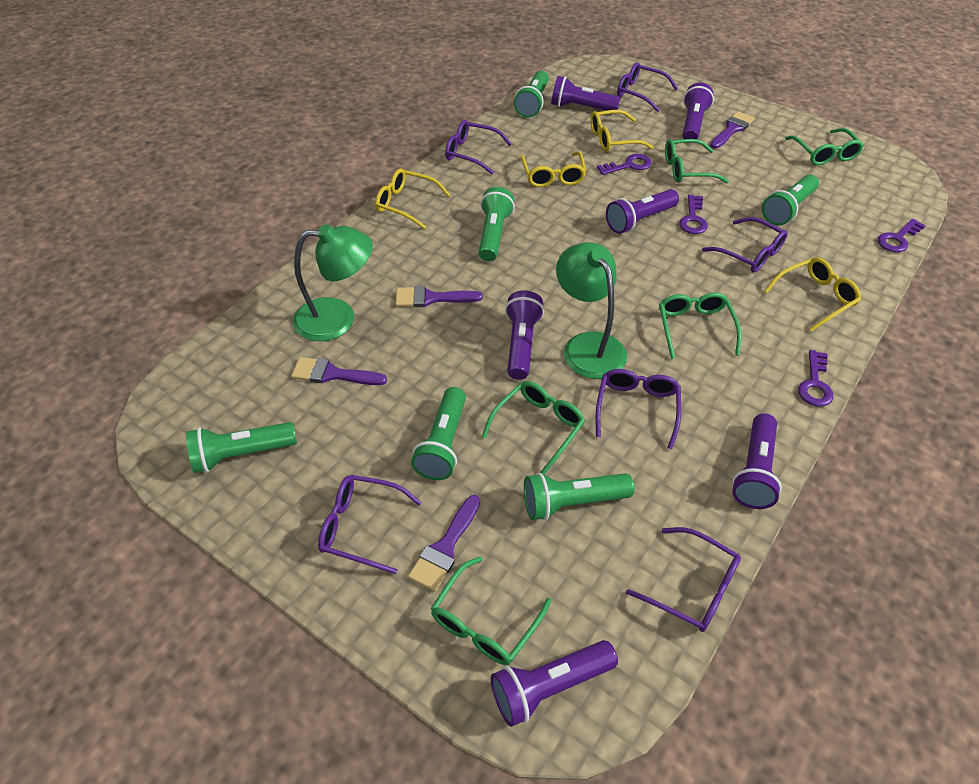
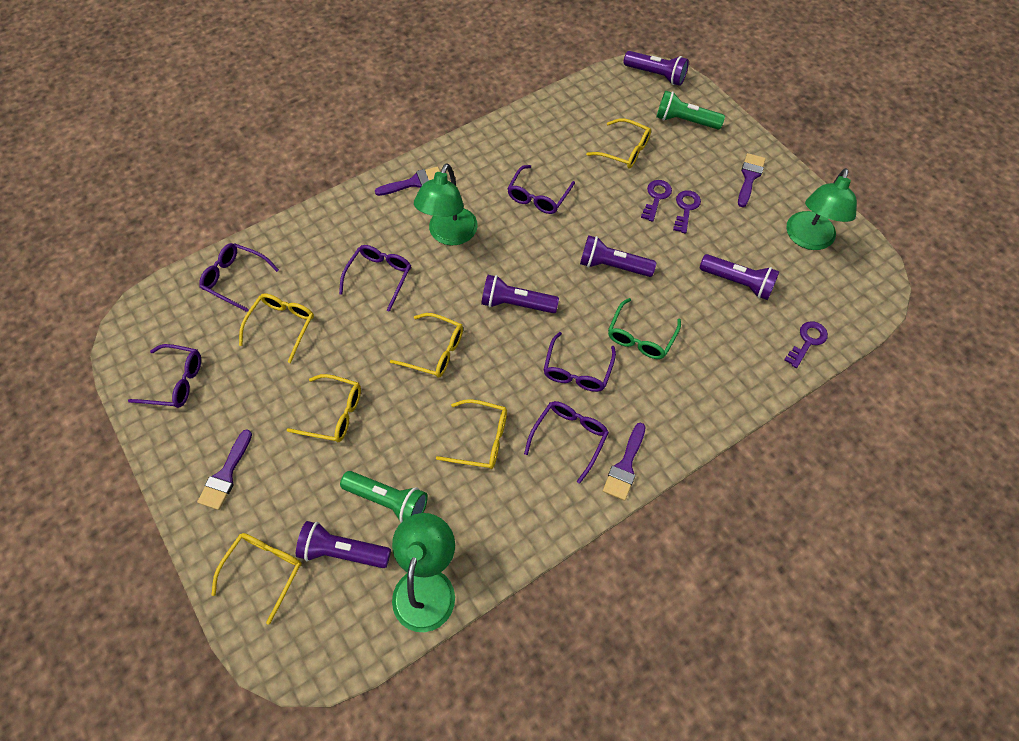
green flashlight: 6 -> 2
green glasses: 5 -> 1
green lamp: 2 -> 3
purple flashlight: 6 -> 5
purple key: 4 -> 3
yellow glasses: 4 -> 6

